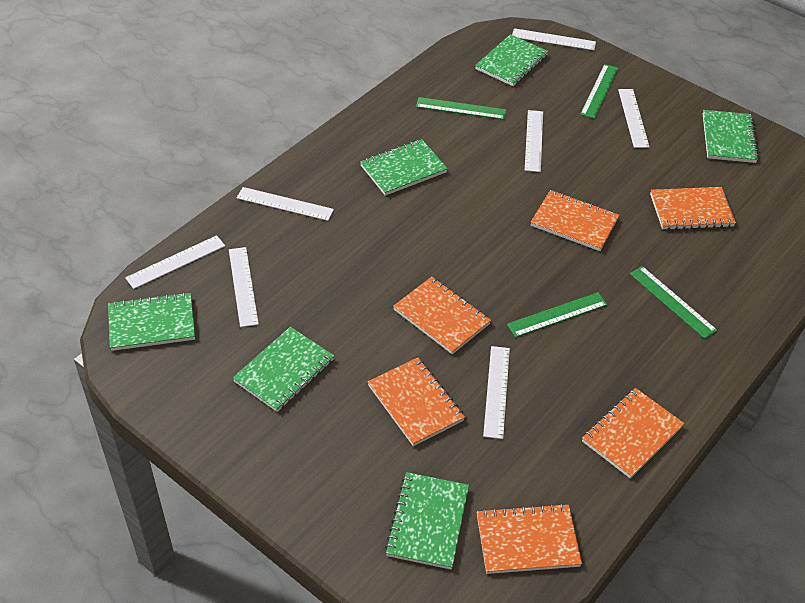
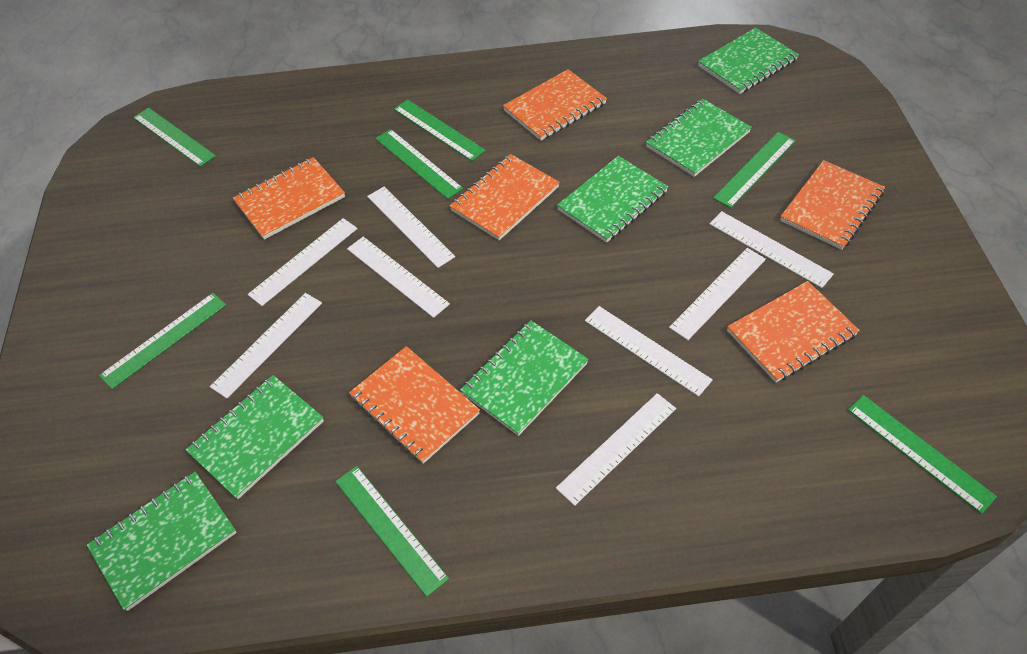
green ruler: 4 -> 7
white ruler: 7 -> 8

